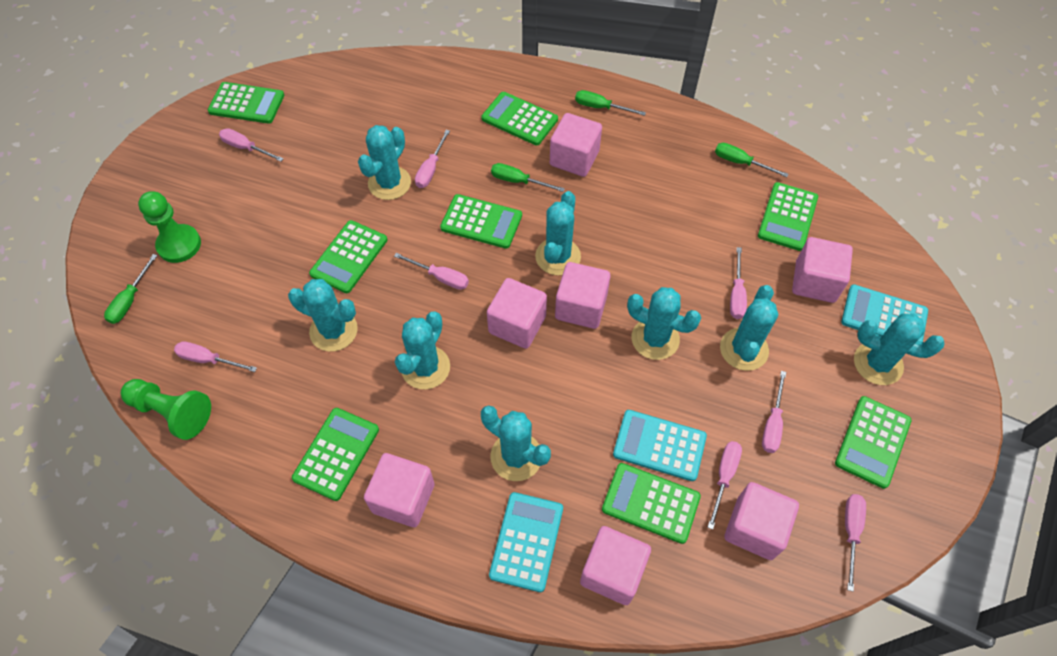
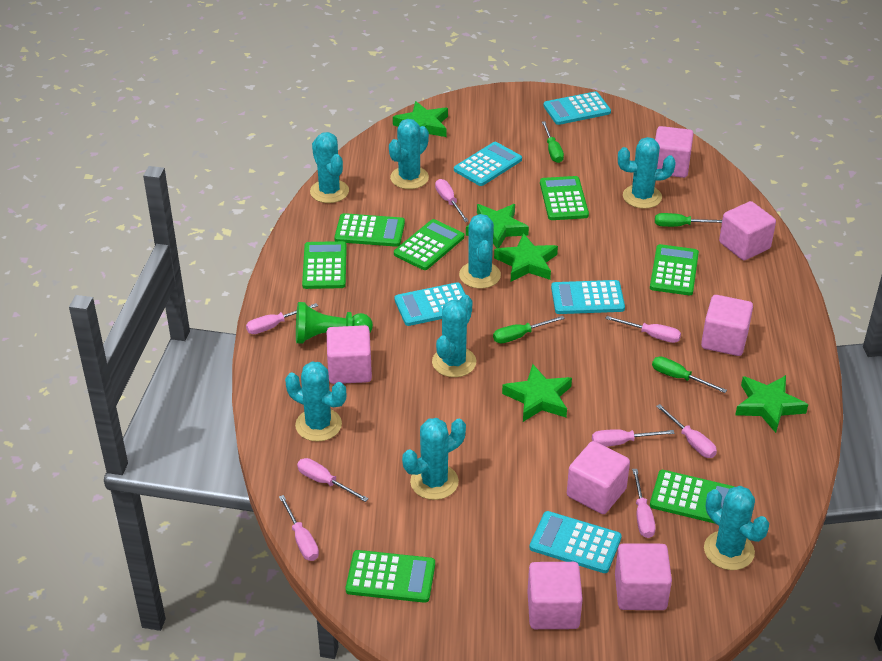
green calculator: 8 -> 7
green pawn: 2 -> 1
green star: 0 -> 5
turquoise calculator: 3 -> 5

